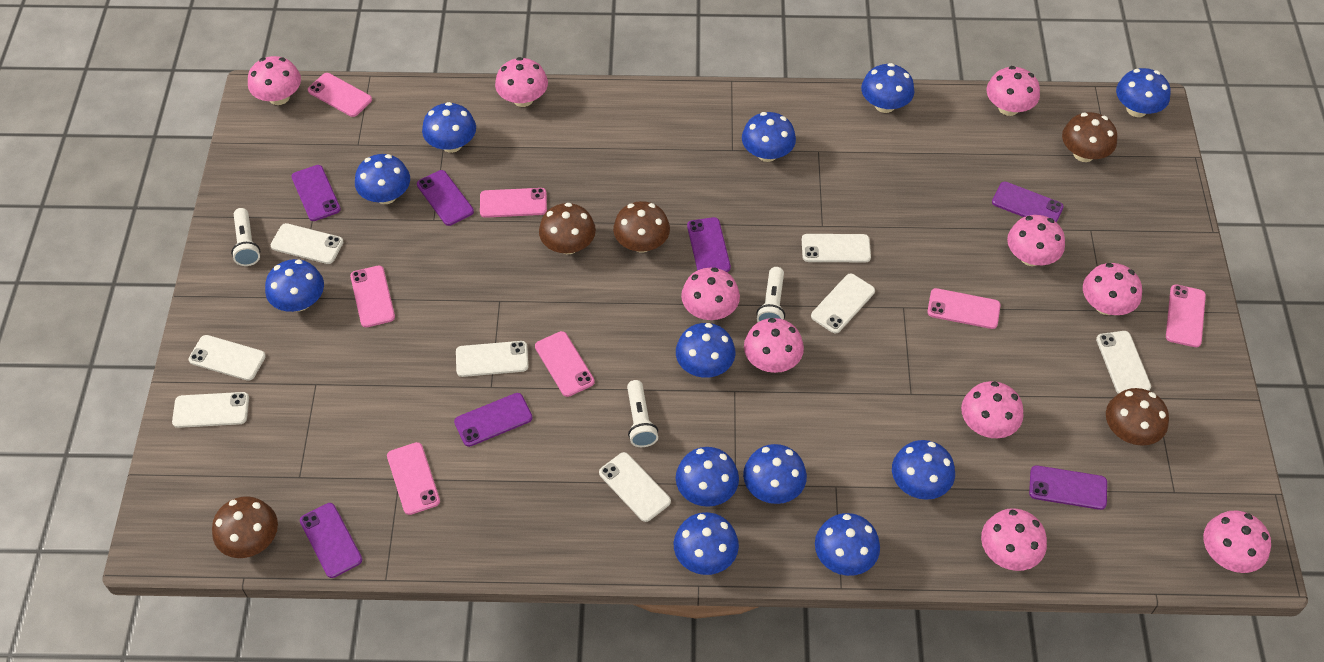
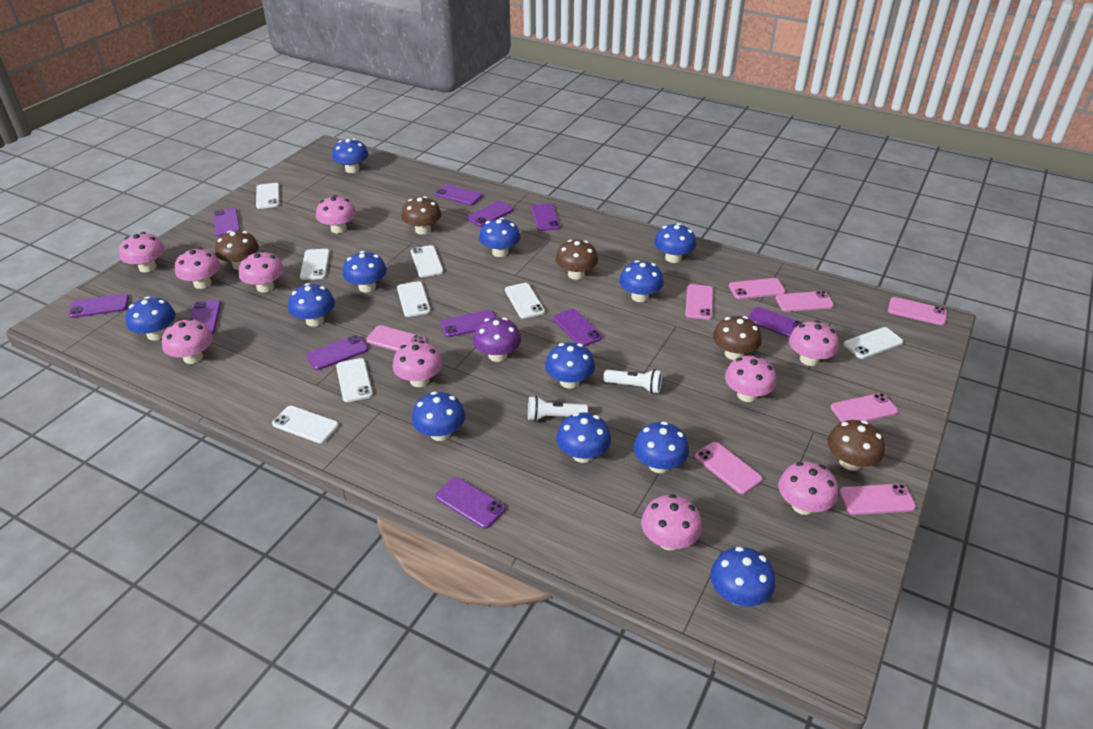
pink phone: 7 -> 8
purple mushroom: 0 -> 1
purple phone: 7 -> 11
white flashlight: 3 -> 2

